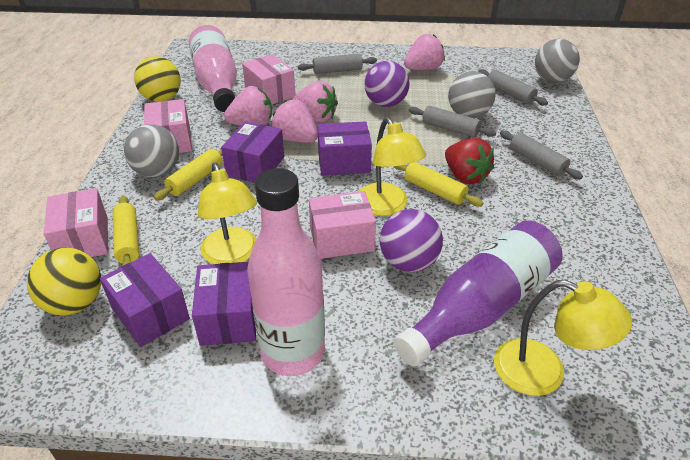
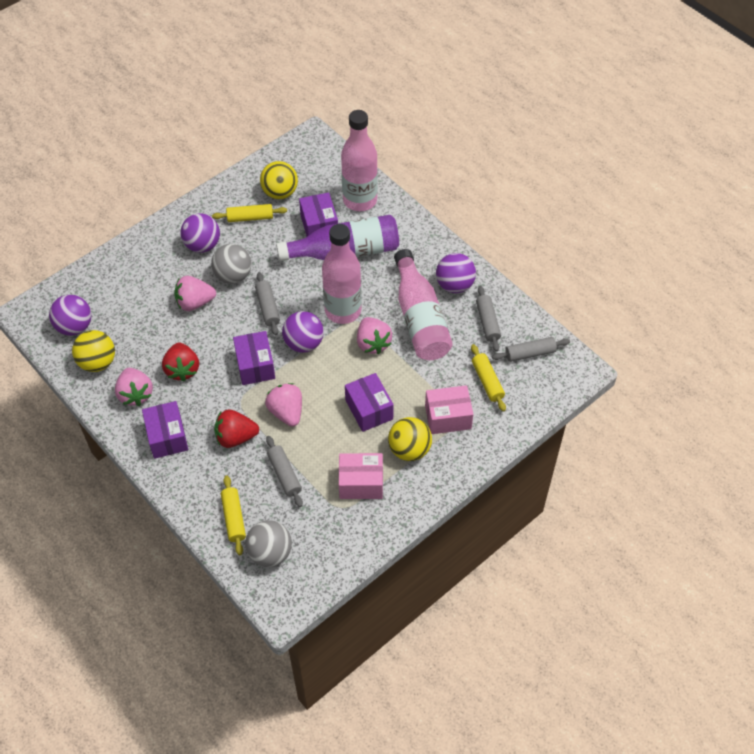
grey ball: 3 -> 2
pink bottle: 2 -> 3
pink box: 4 -> 2
purple ball: 2 -> 4
red strawberry: 1 -> 2
yellow ball: 2 -> 3
yellow lamp: 3 -> 0

